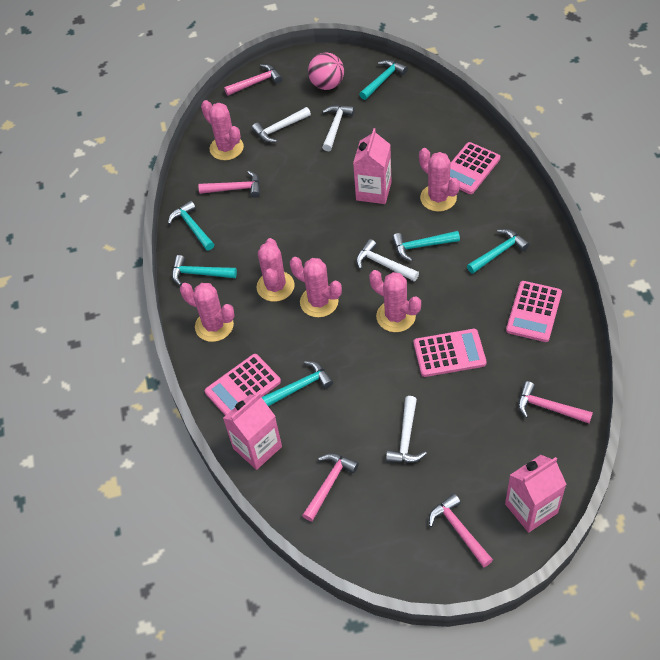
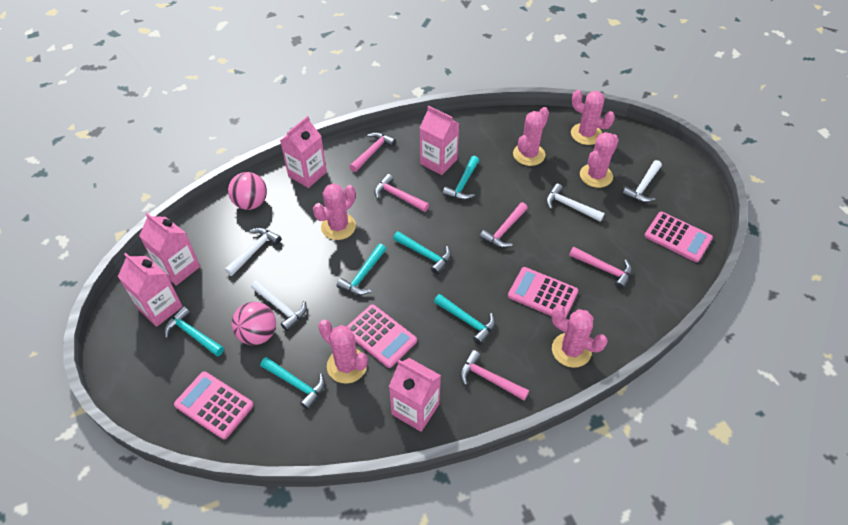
pink ball: 1 -> 2
pink carton: 3 -> 5

